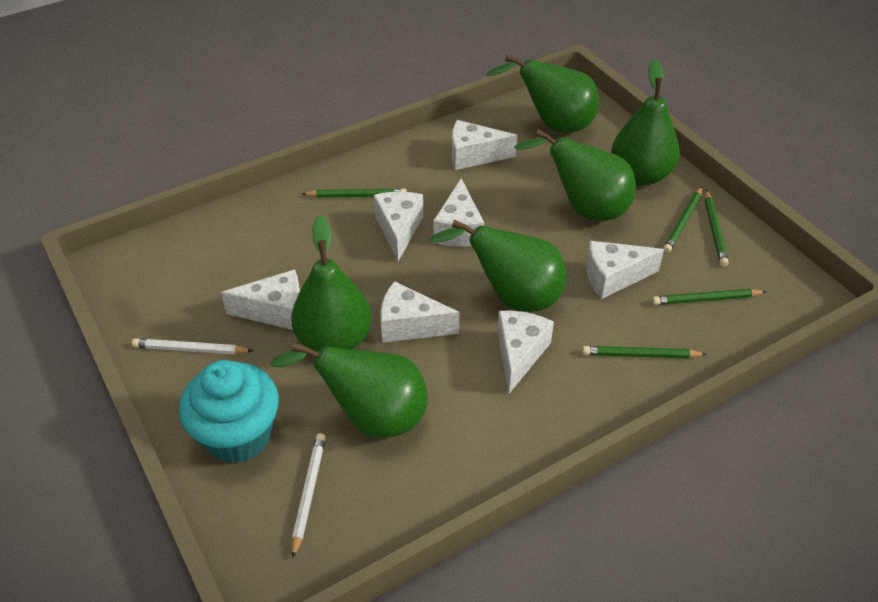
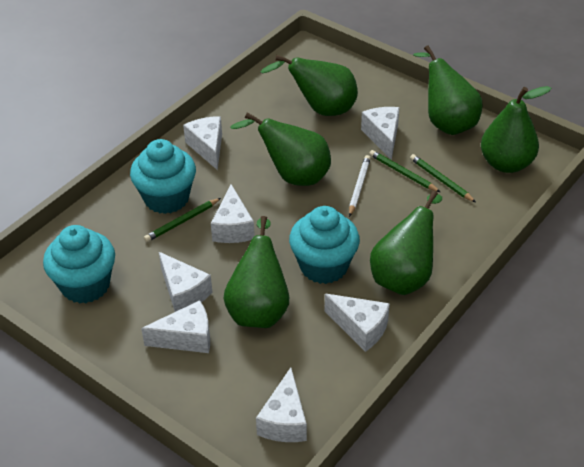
green pencil: 5 -> 3
turquoise cupcake: 1 -> 3
white pencil: 2 -> 1

